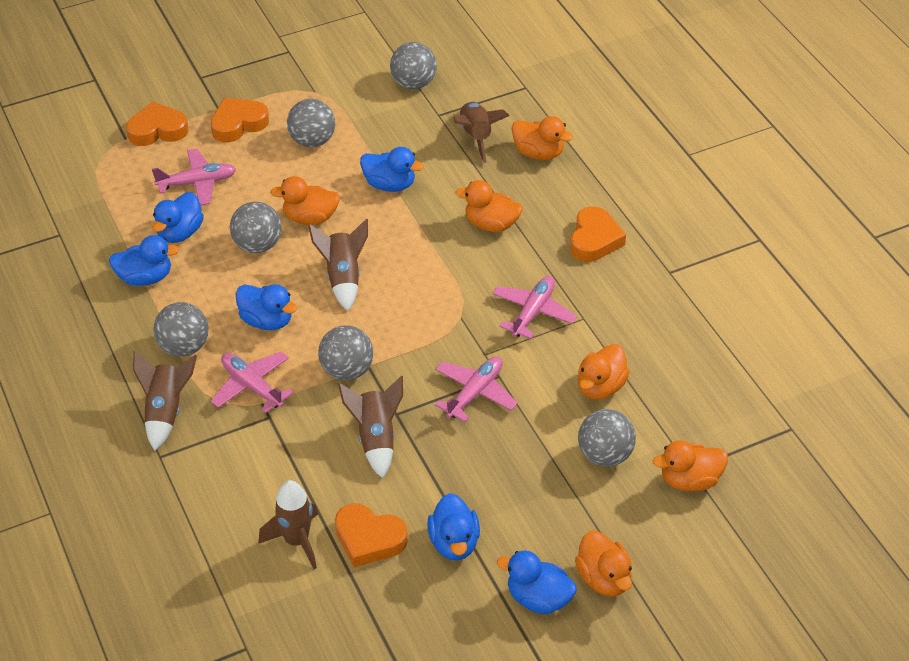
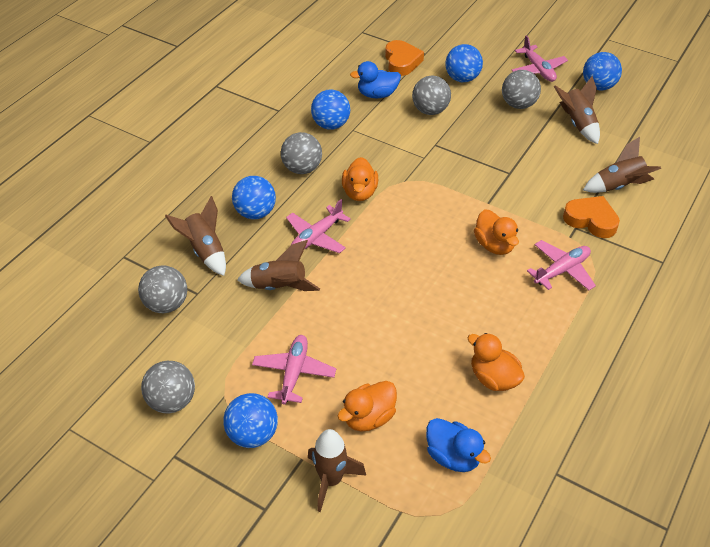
blue ball: 0 -> 5
blue duck: 6 -> 2
grey ball: 6 -> 5
orange duck: 6 -> 4
orange heart: 4 -> 2

